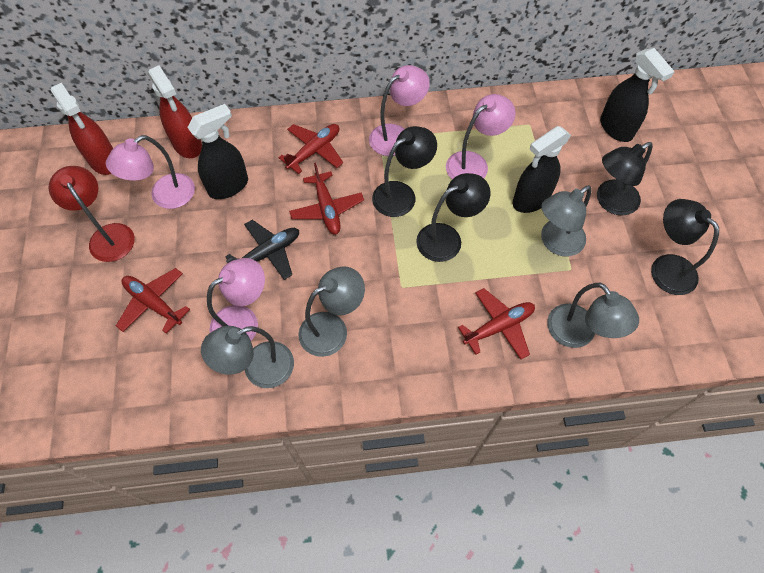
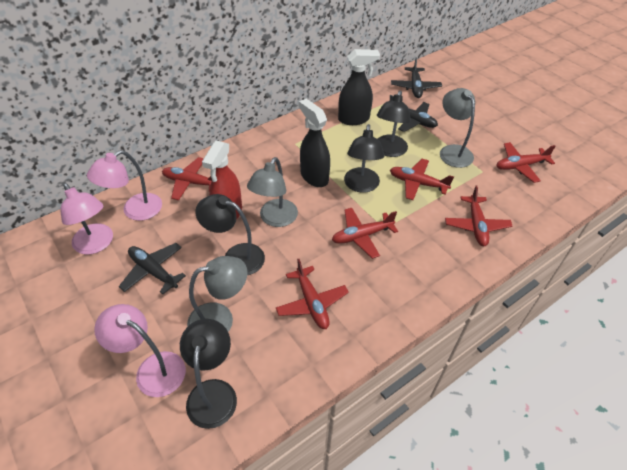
black plane: 1 -> 3
black spray bottle: 3 -> 2
grey lamp: 4 -> 3
pink lamp: 4 -> 3
red lamp: 1 -> 0
red plane: 4 -> 6
red spray bottle: 2 -> 1

